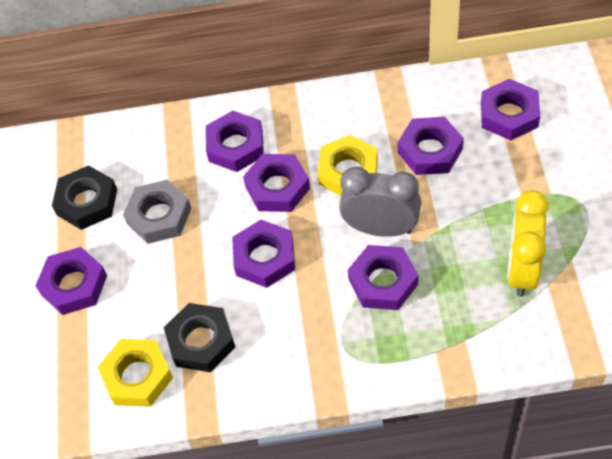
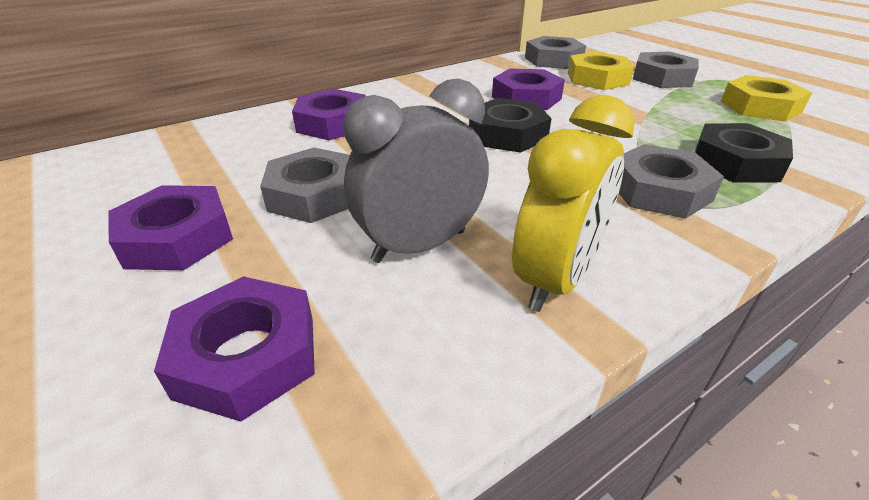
grey nut: 1 -> 4
purple nut: 7 -> 4

